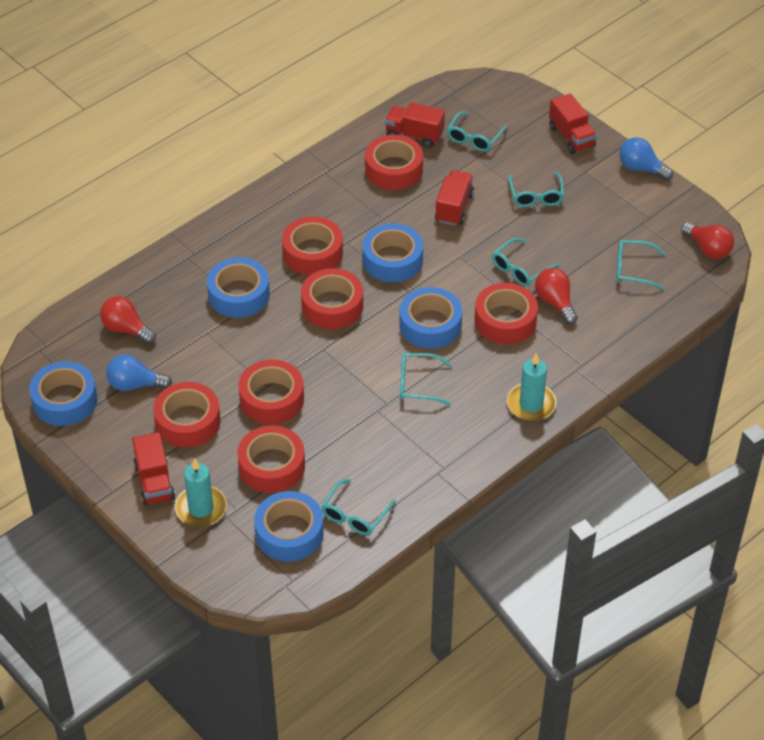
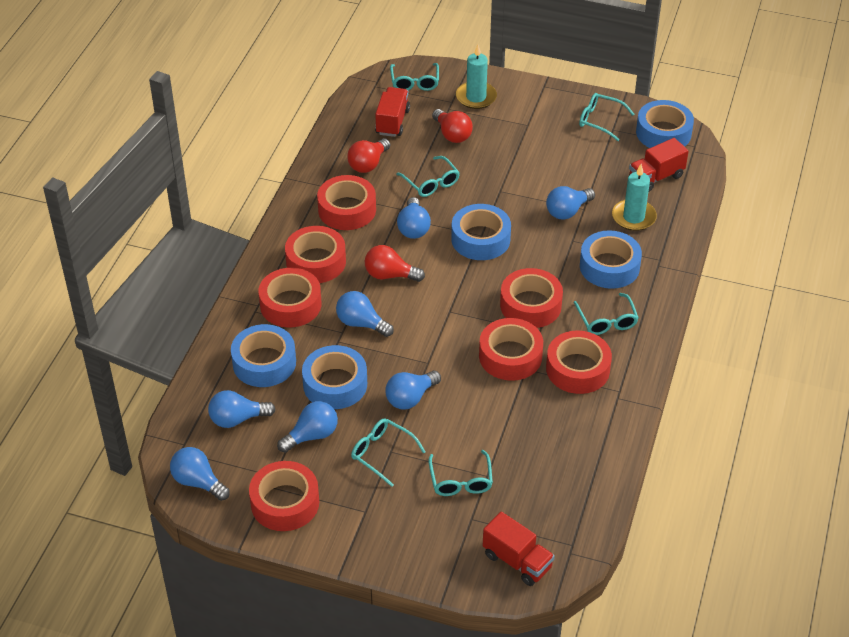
blue light bulb: 2 -> 7
red truck: 4 -> 3

